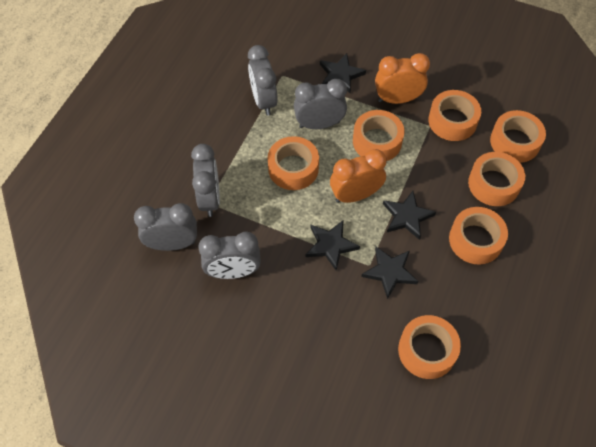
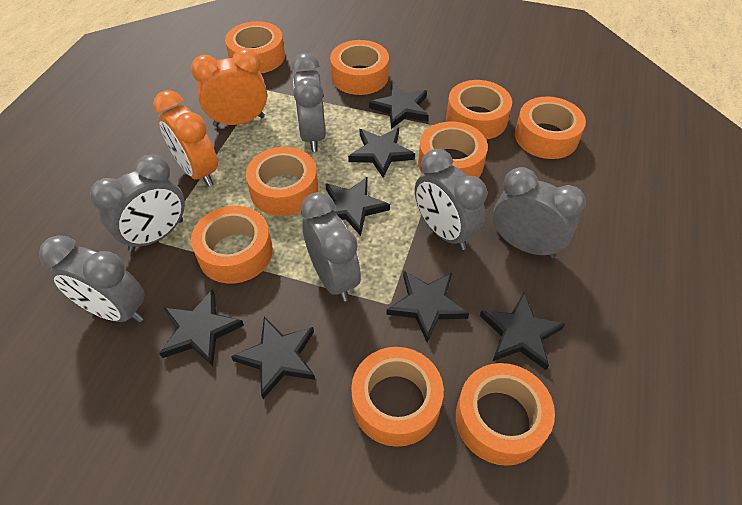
black star: 4 -> 7
grey clock: 5 -> 6
orange tape: 7 -> 9

